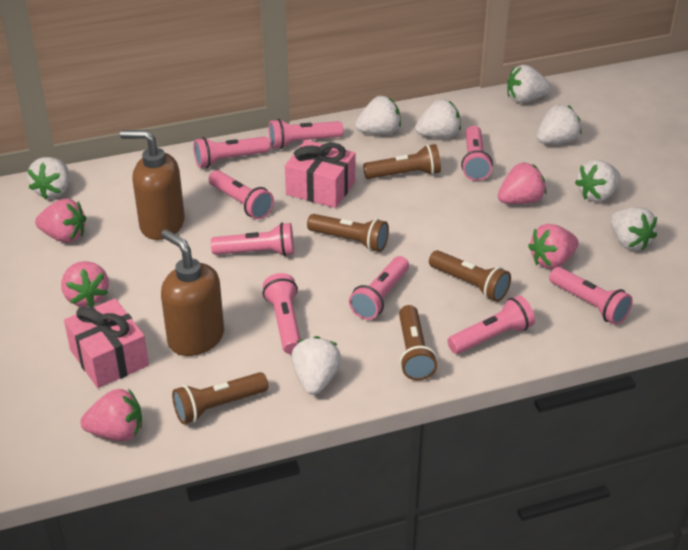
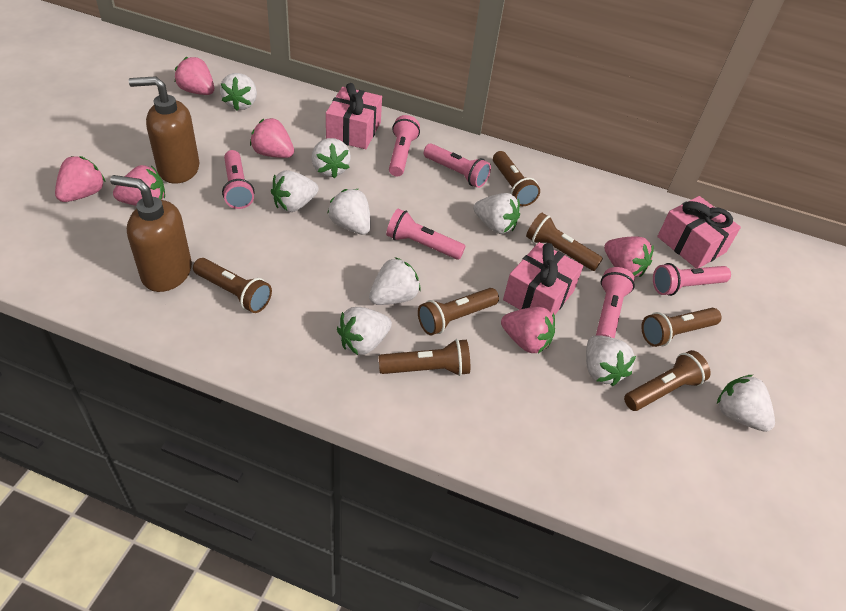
brown flashlight: 5 -> 7
pink flashlight: 9 -> 6
pink gift: 2 -> 3
pink strawberry: 5 -> 6
white strawberry: 8 -> 9

